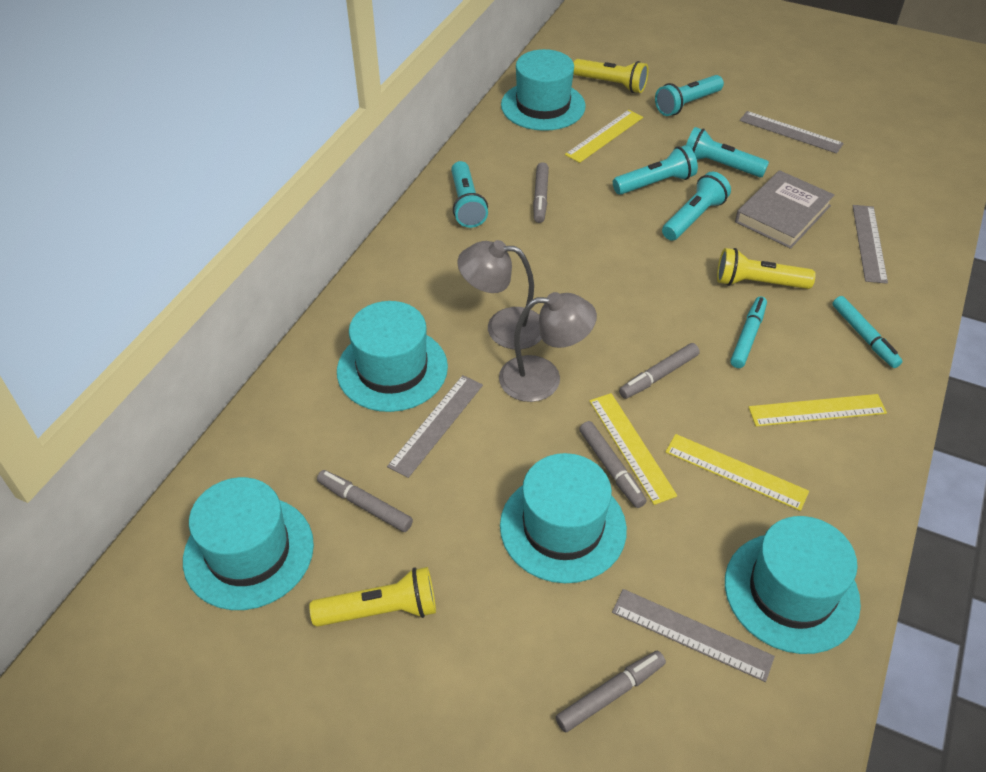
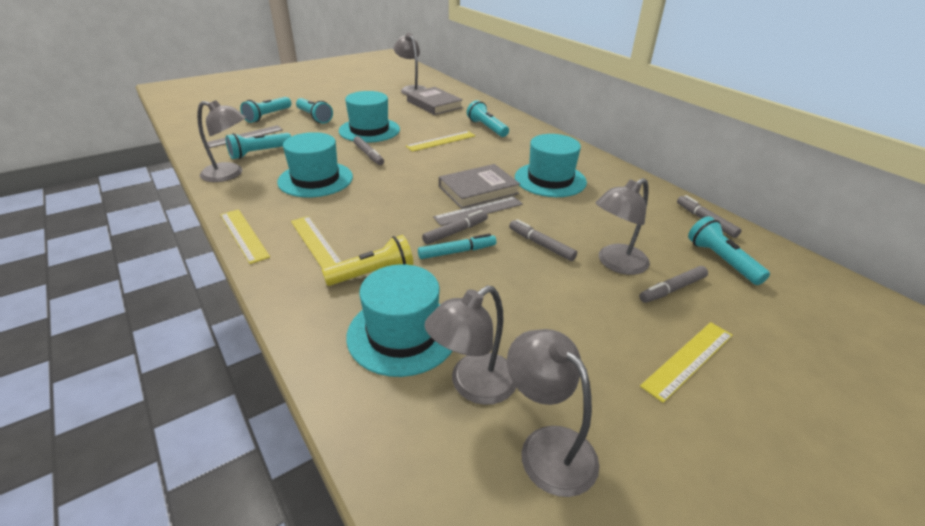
grey book: 1 -> 2
grey lamp: 2 -> 5
grey ruler: 4 -> 2
turquoise hat: 5 -> 4
turquoise marker: 2 -> 1
yellow flashlight: 3 -> 1

